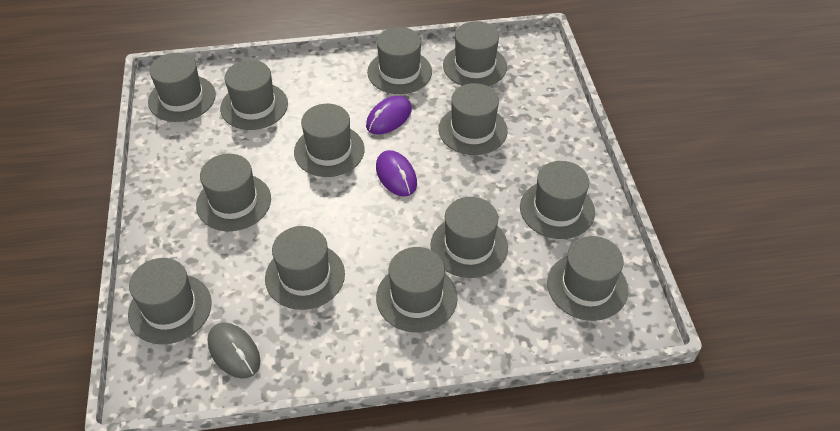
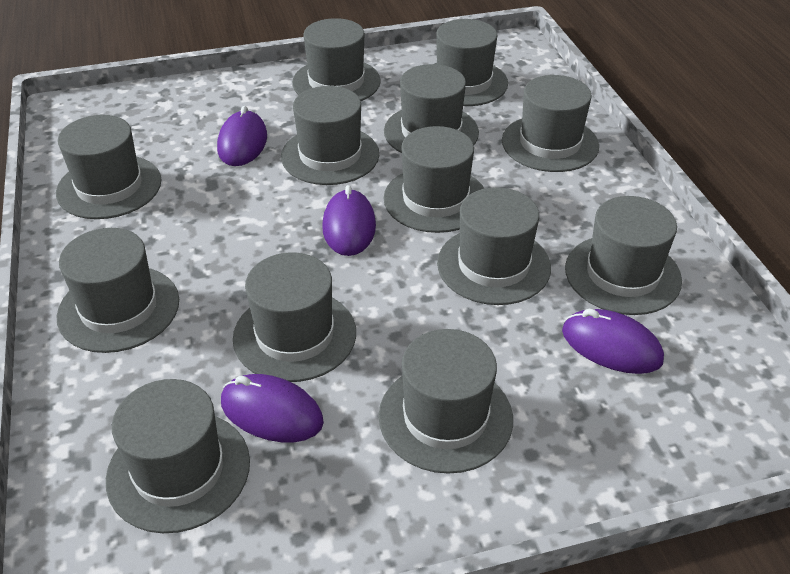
grey mouse: 1 -> 0
purple mouse: 2 -> 4

